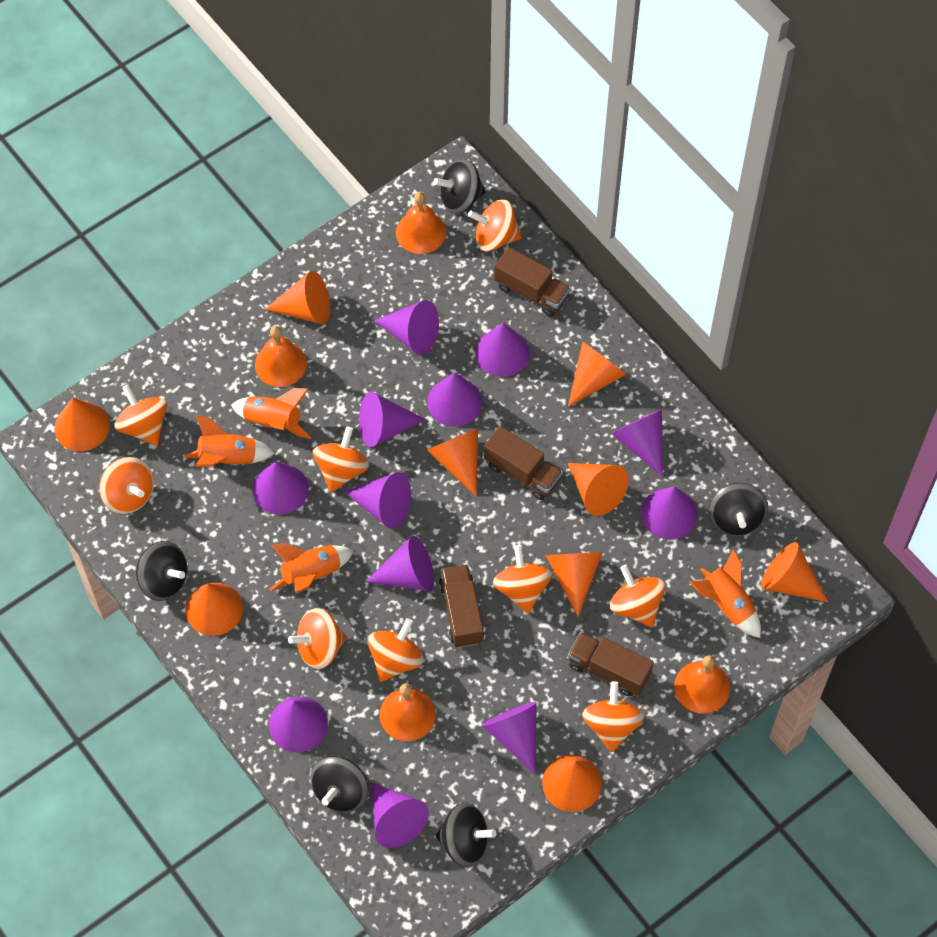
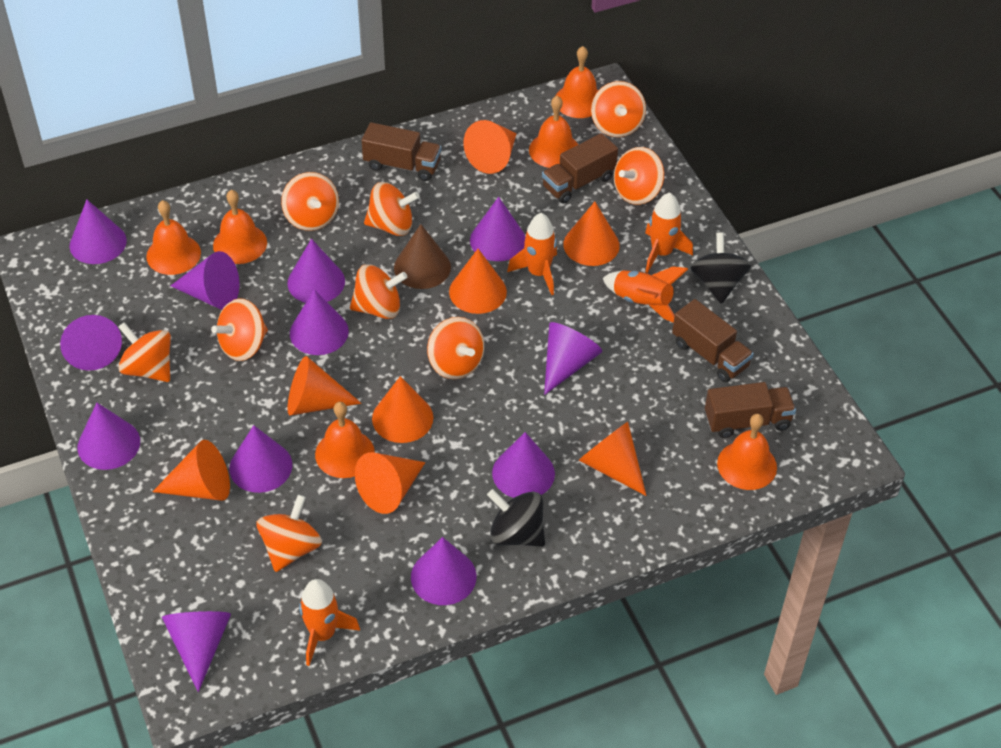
black spinning top: 5 -> 2
brown cone: 0 -> 1
orange bell: 4 -> 6
orange cone: 9 -> 8

